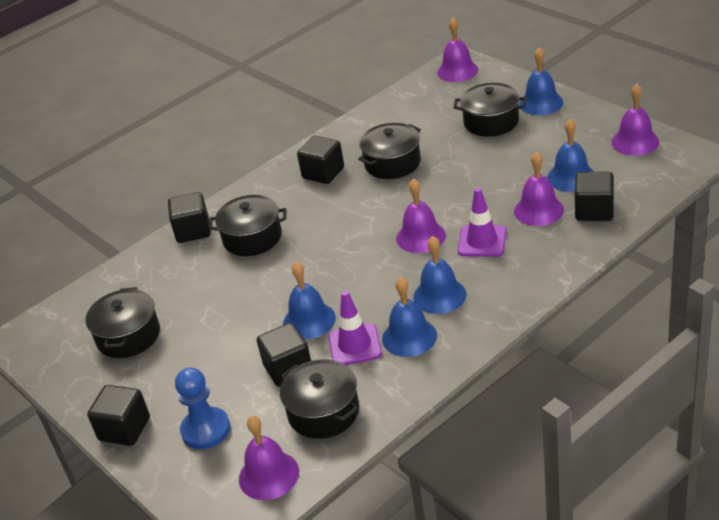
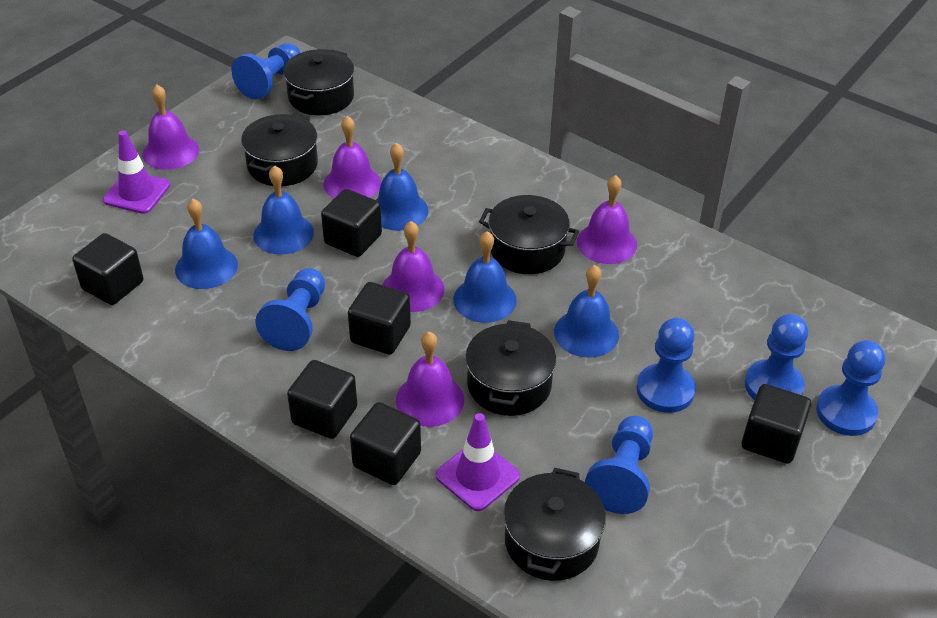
black cube: 5 -> 6
blue pawn: 1 -> 6

